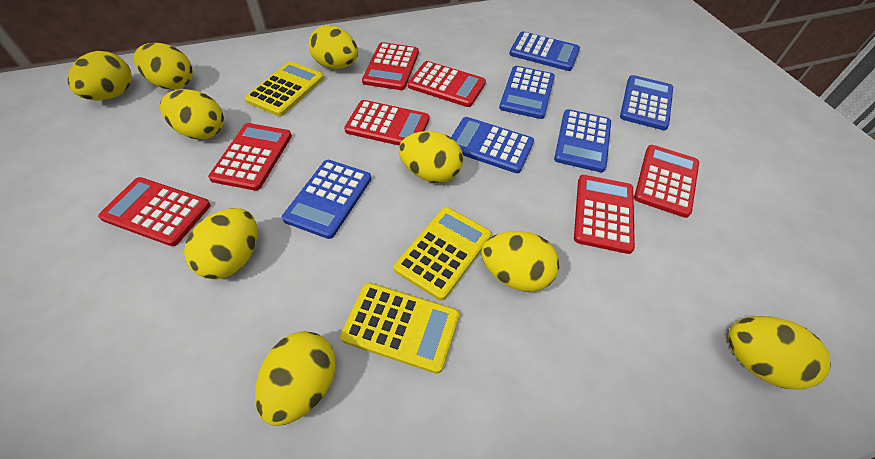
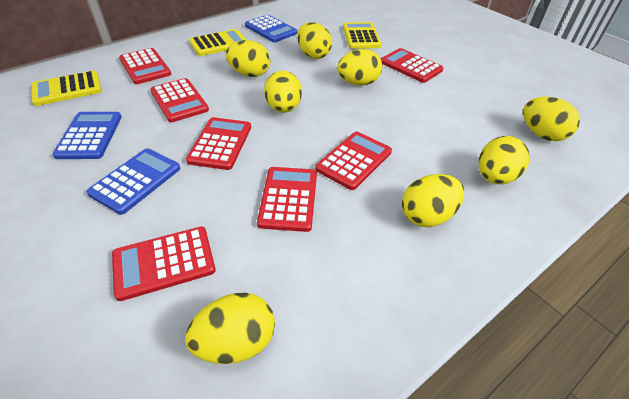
blue calculator: 6 -> 3
yellow egg: 9 -> 8

